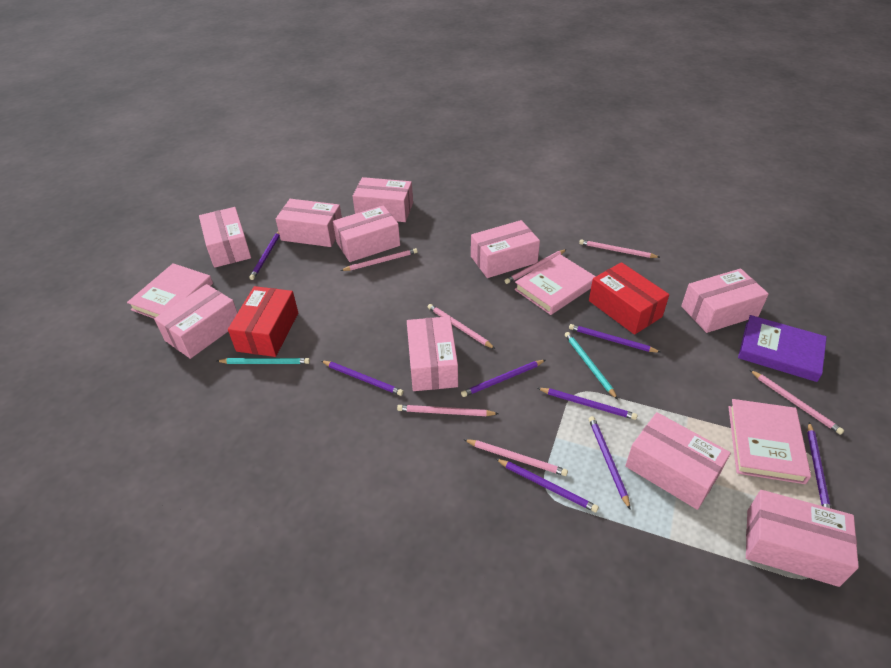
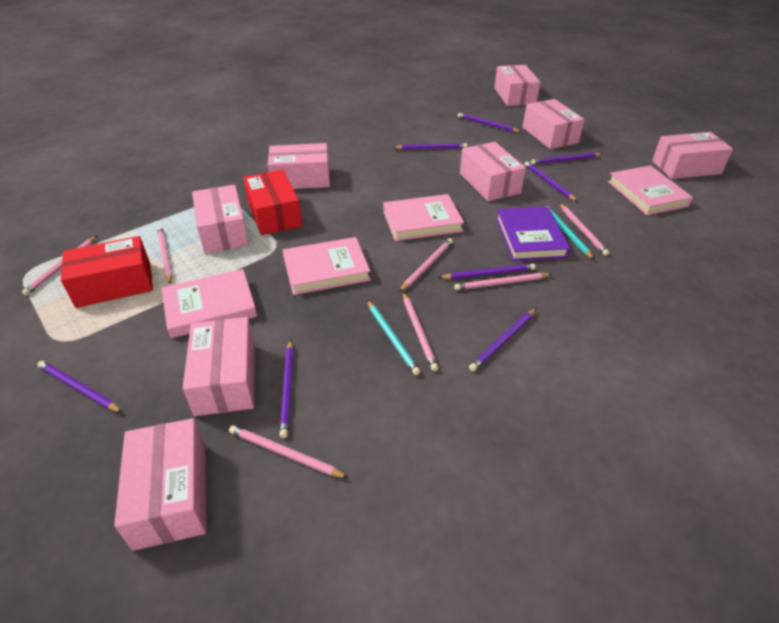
pink book: 3 -> 4
pink box: 10 -> 8

